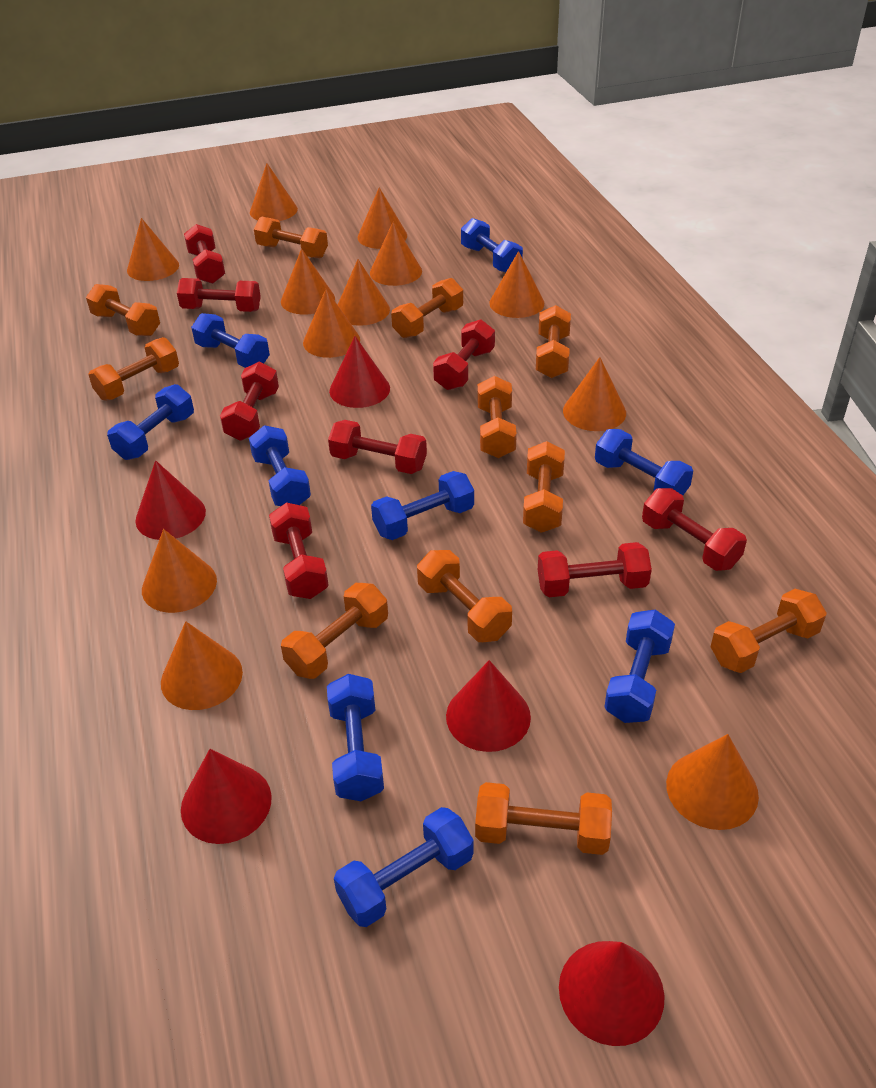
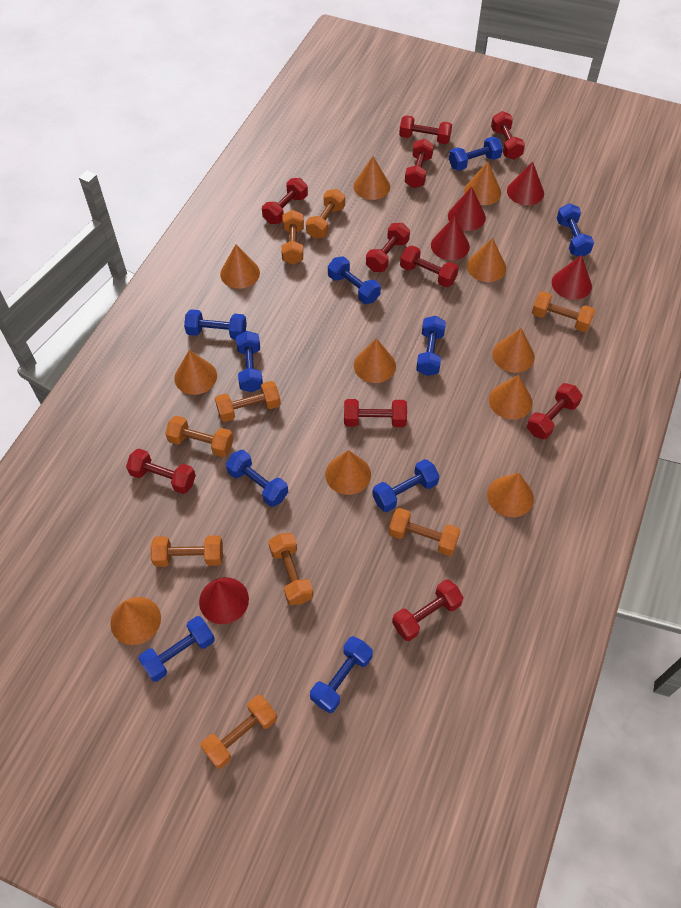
blue dumbbell: 9 -> 10
orange cone: 12 -> 11
orange dumbbell: 11 -> 9
red dumbbell: 8 -> 10

